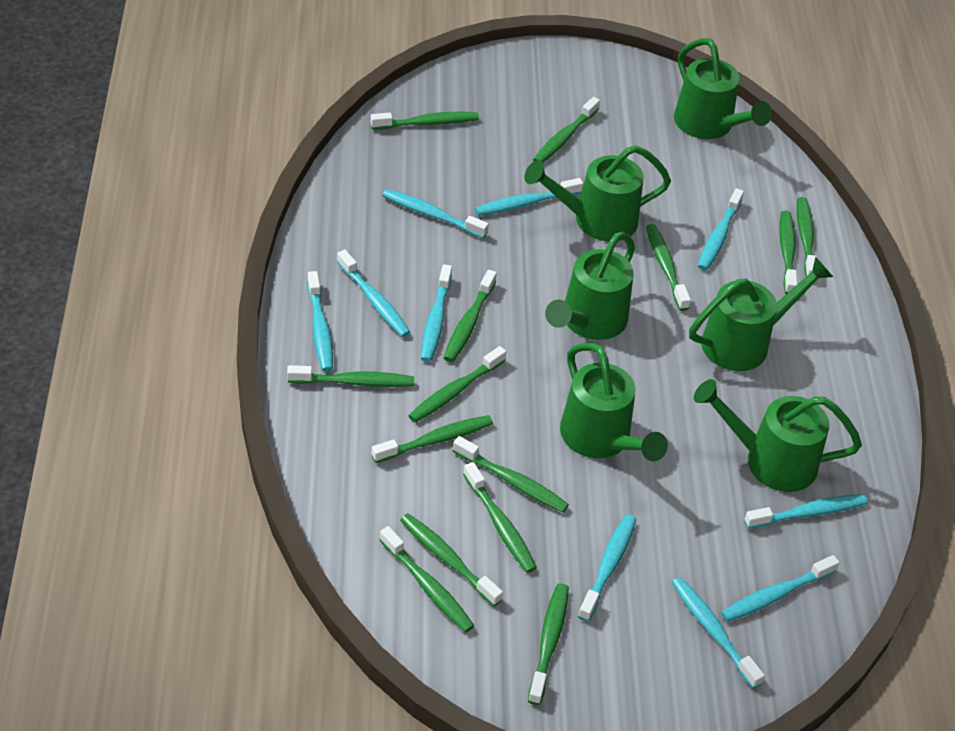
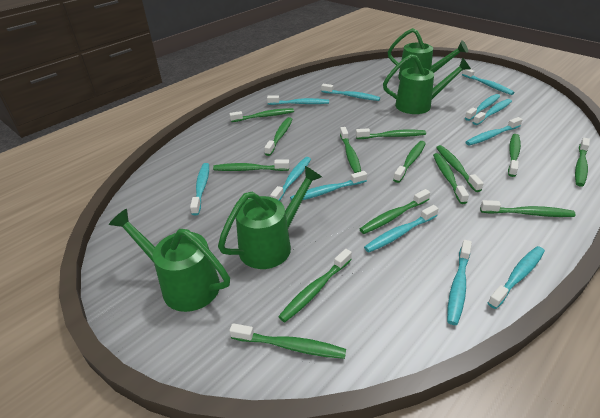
green watering can: 6 -> 4
turquoise toothbrush: 10 -> 12

